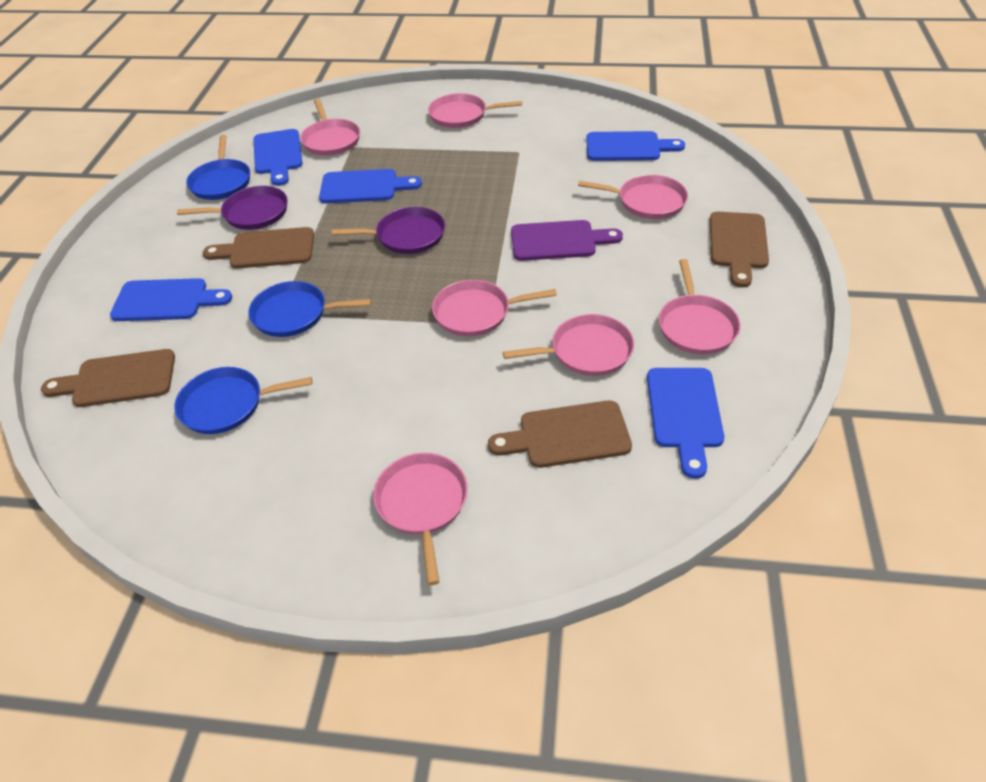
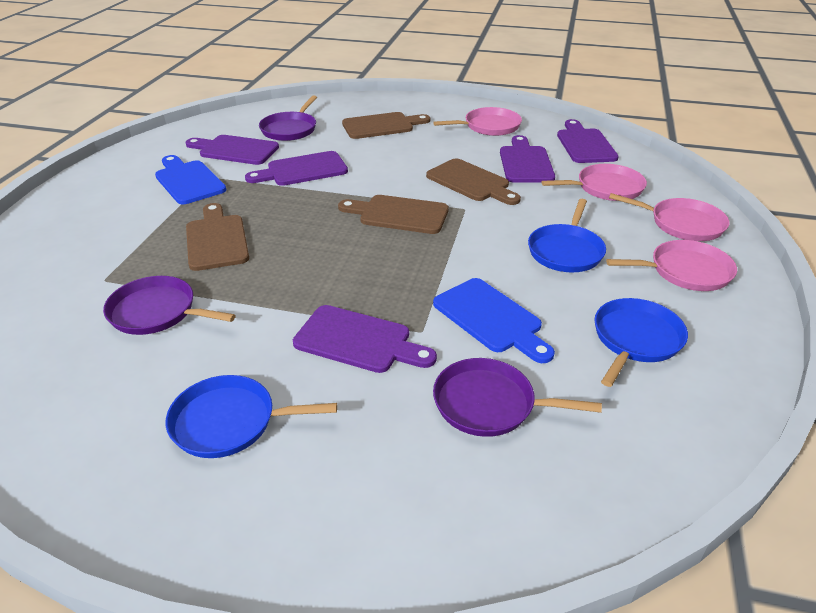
blue cutting board: 5 -> 2
pink pan: 7 -> 4
purple cutting board: 1 -> 5
purple pan: 2 -> 3

